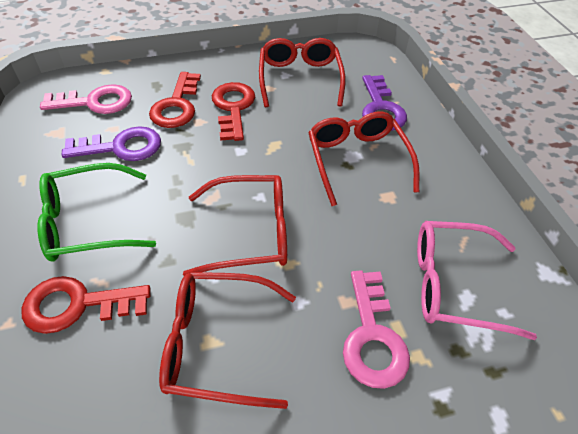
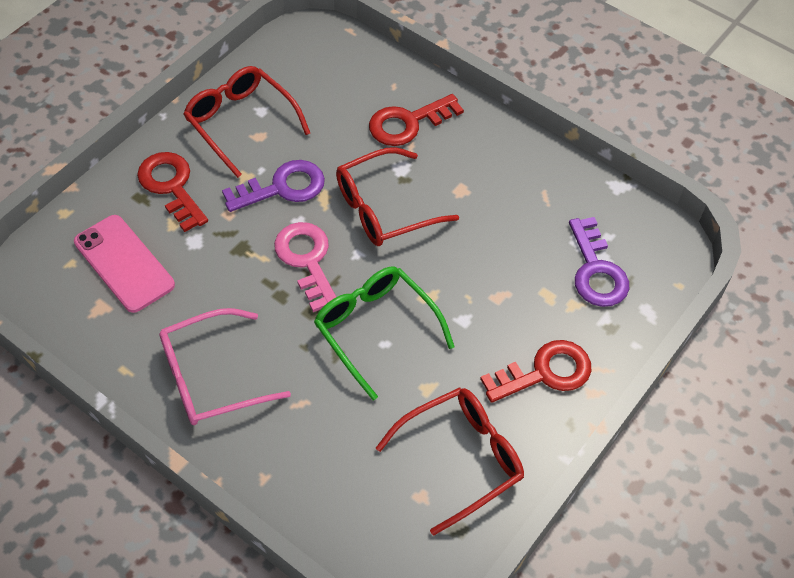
pink key: 2 -> 1
pink phone: 0 -> 1
red glasses: 4 -> 3

